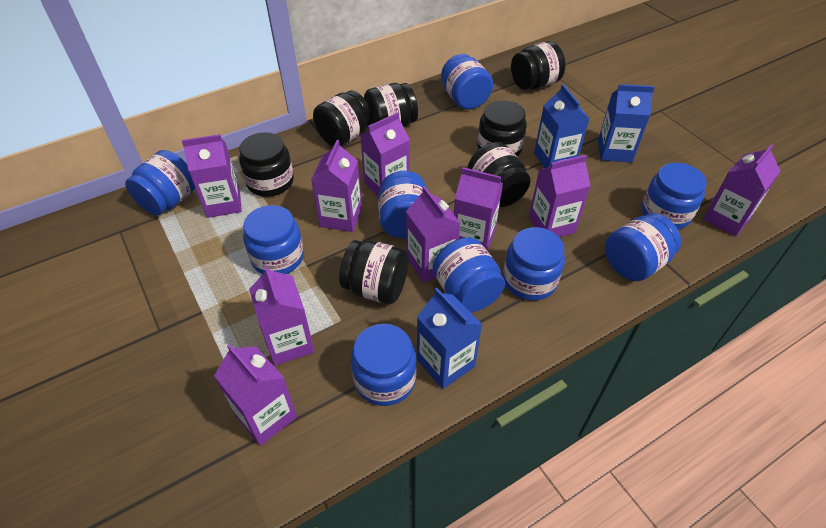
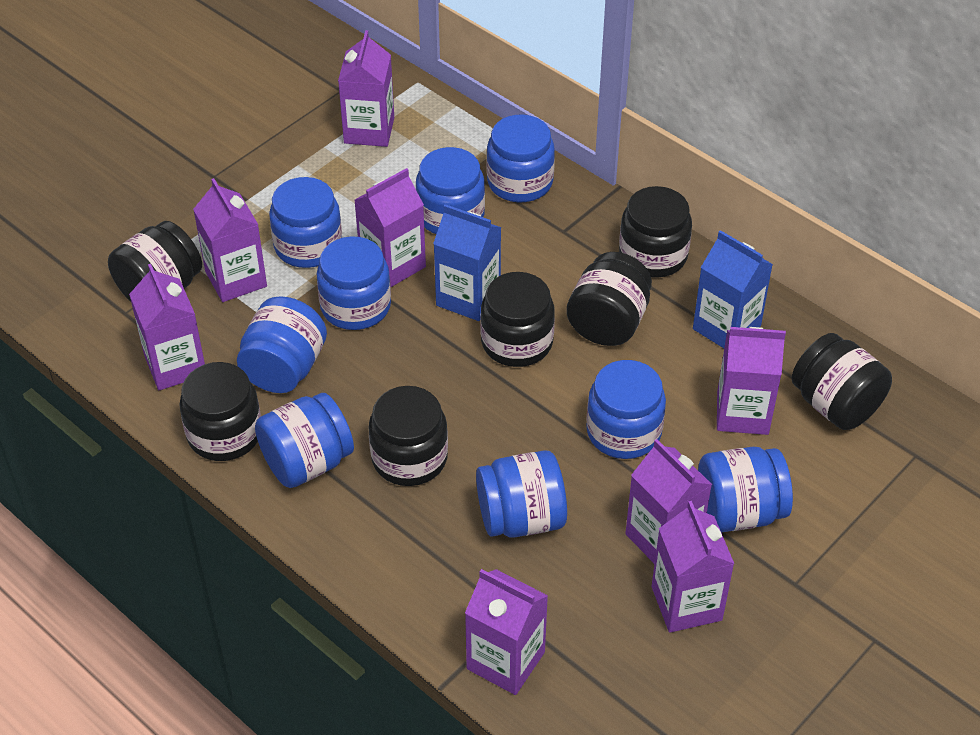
blue carton: 3 -> 2
purple carton: 9 -> 8

